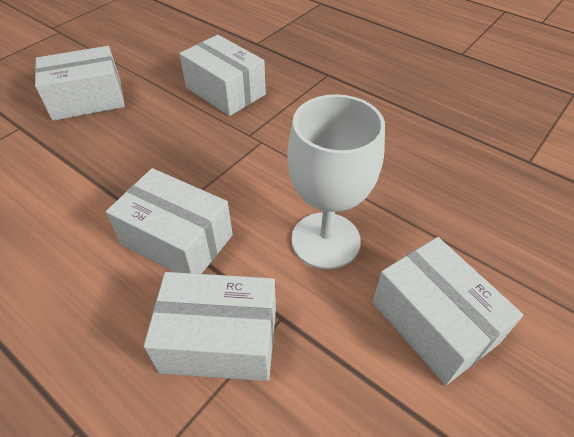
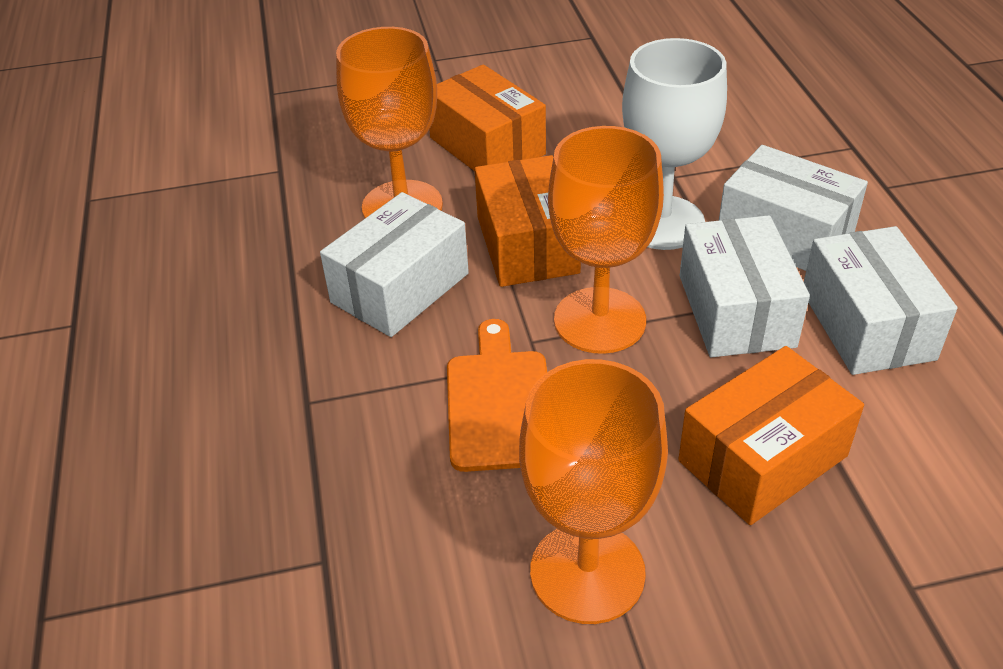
orange box: 0 -> 3
orange cutting board: 0 -> 1
orange goblet: 0 -> 3
white box: 5 -> 4

